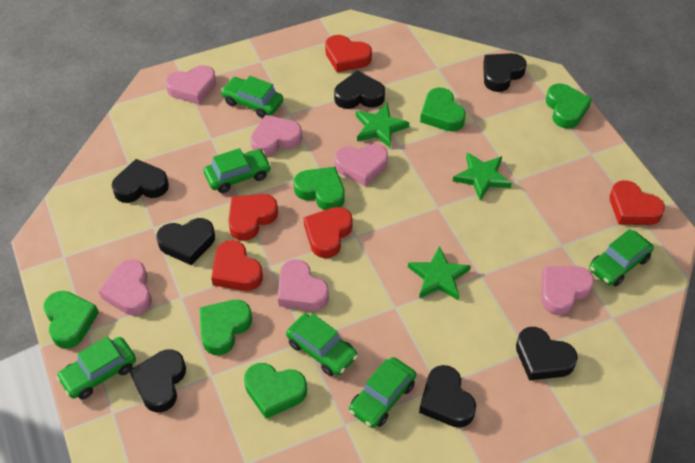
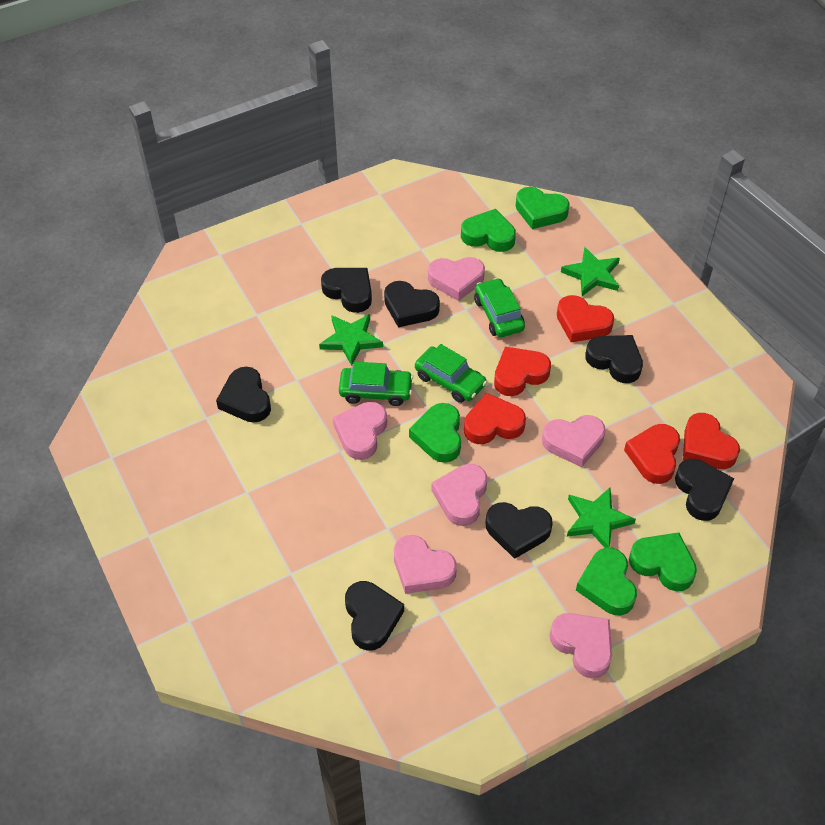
green car: 6 -> 3
green heart: 6 -> 5

